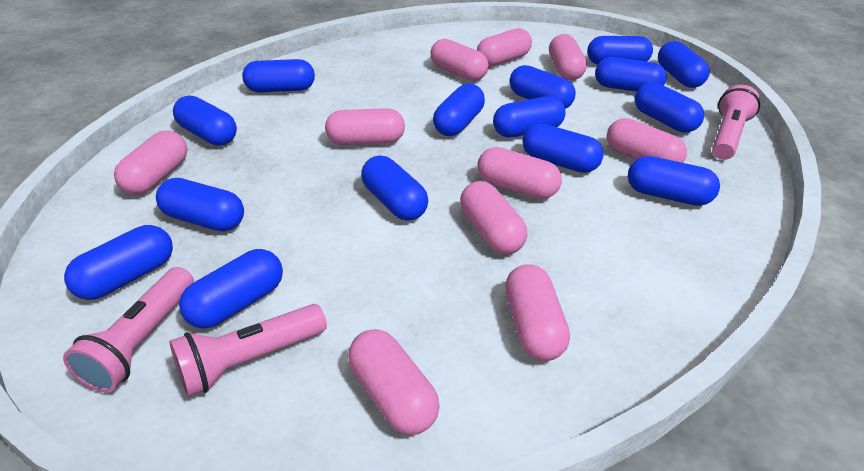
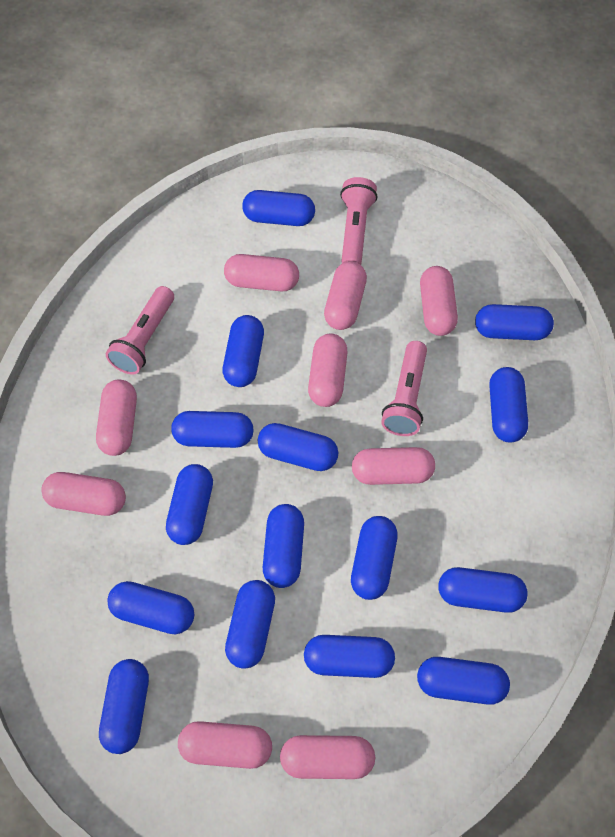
pink capsule: 10 -> 9

